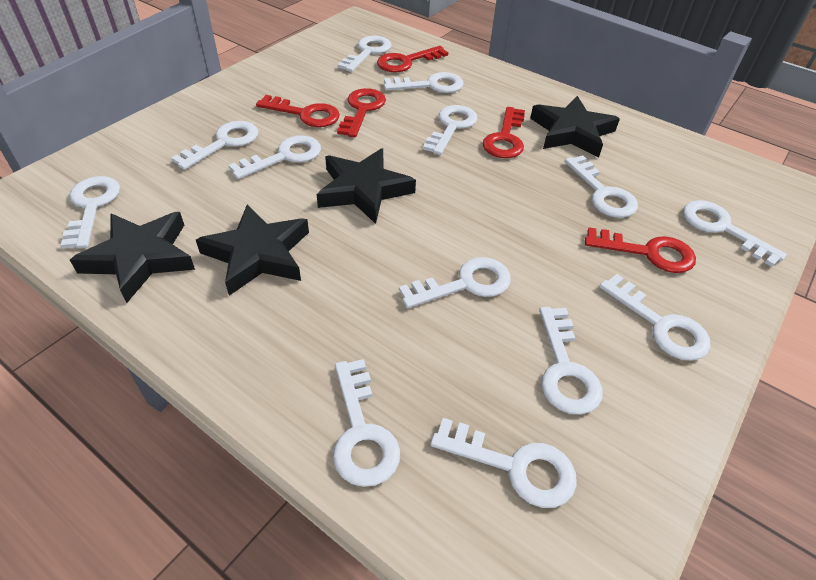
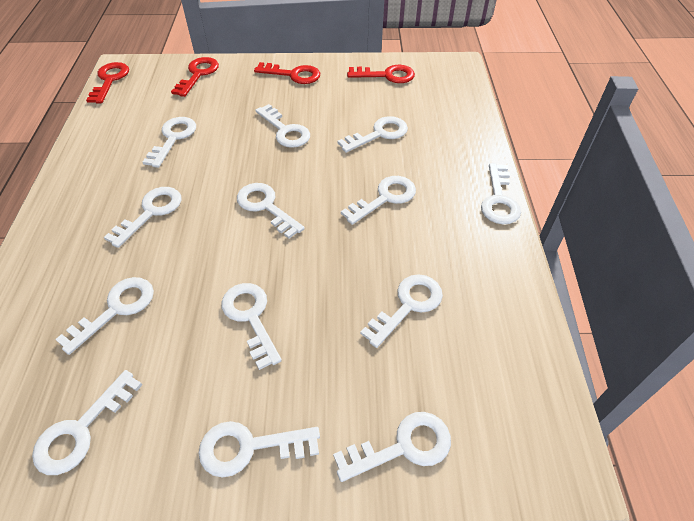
black star: 4 -> 0
red key: 5 -> 4

